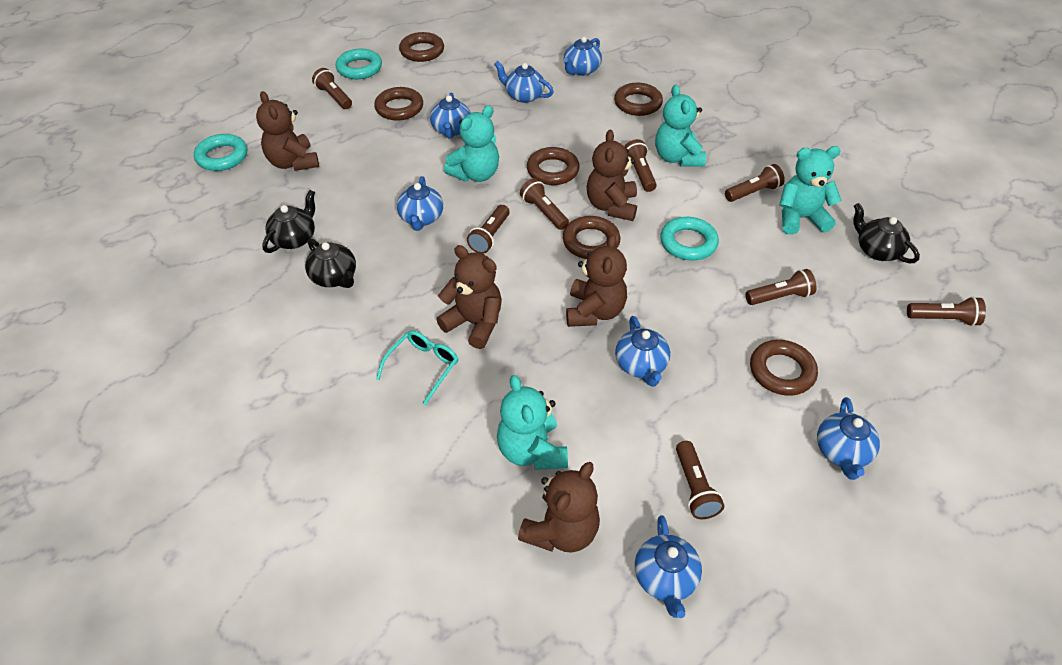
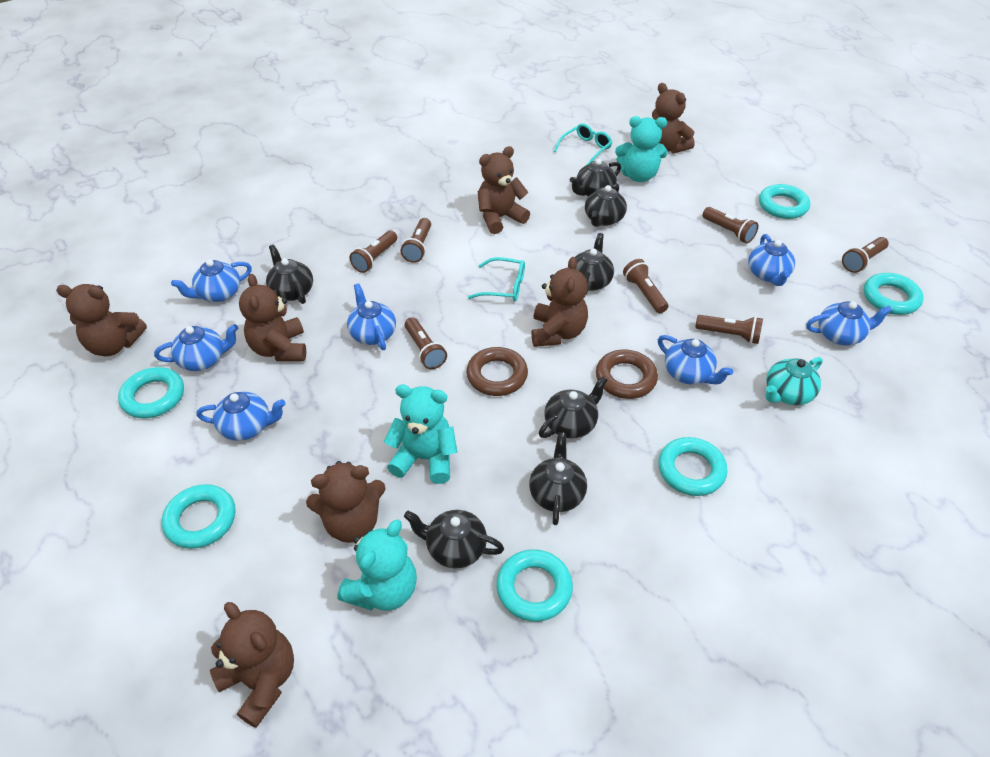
black teapot: 3 -> 7
brown flashlight: 8 -> 7
brown ring: 6 -> 2
brown teddy bear: 5 -> 7
turquoise glasses: 1 -> 2
turquoise ring: 3 -> 6
turquoise teapot: 0 -> 1
turquoise teddy bear: 4 -> 3

